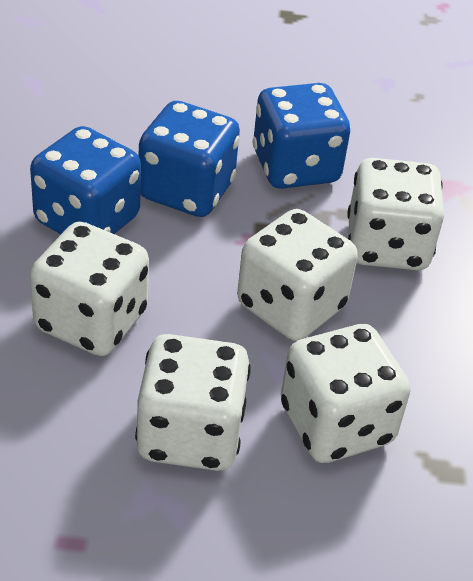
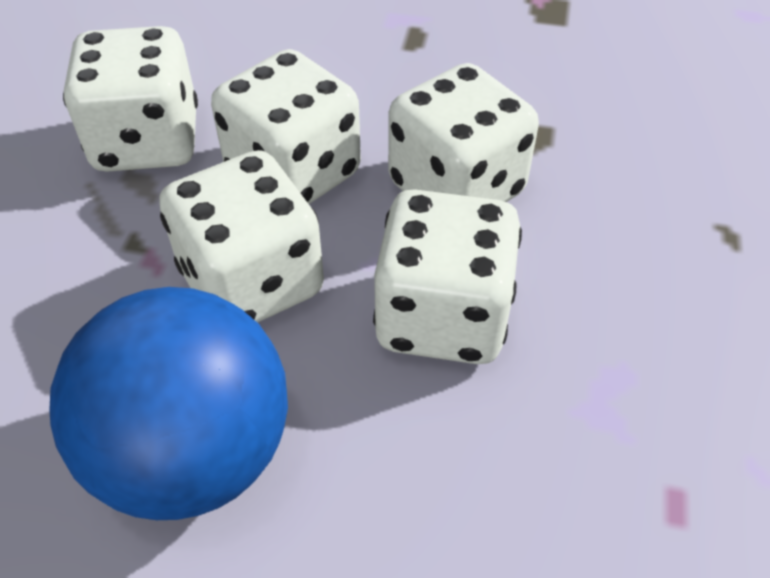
blue ball: 0 -> 1
blue dice: 3 -> 0

